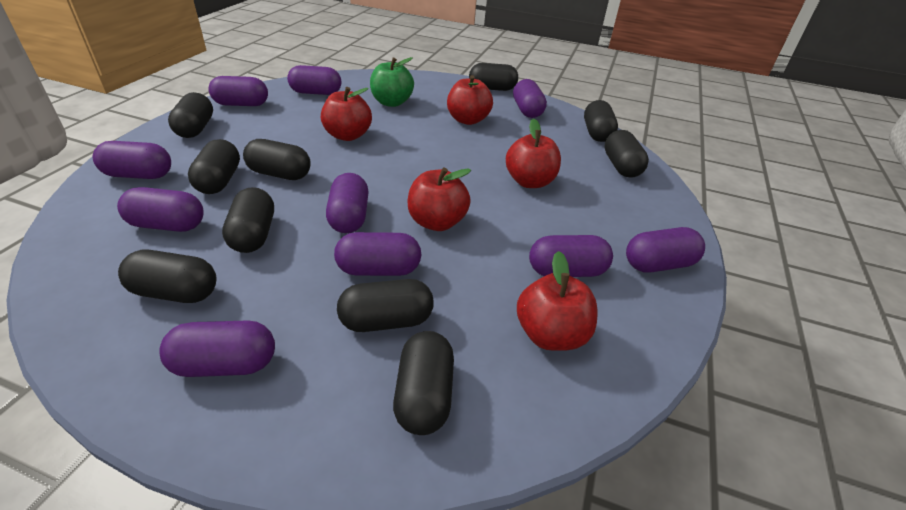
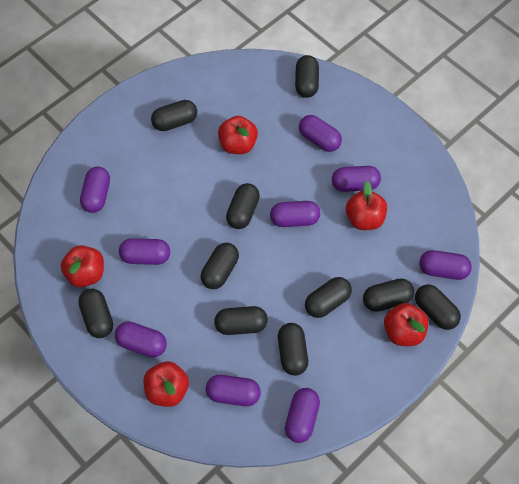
green apple: 1 -> 0
purple capsule: 10 -> 9

